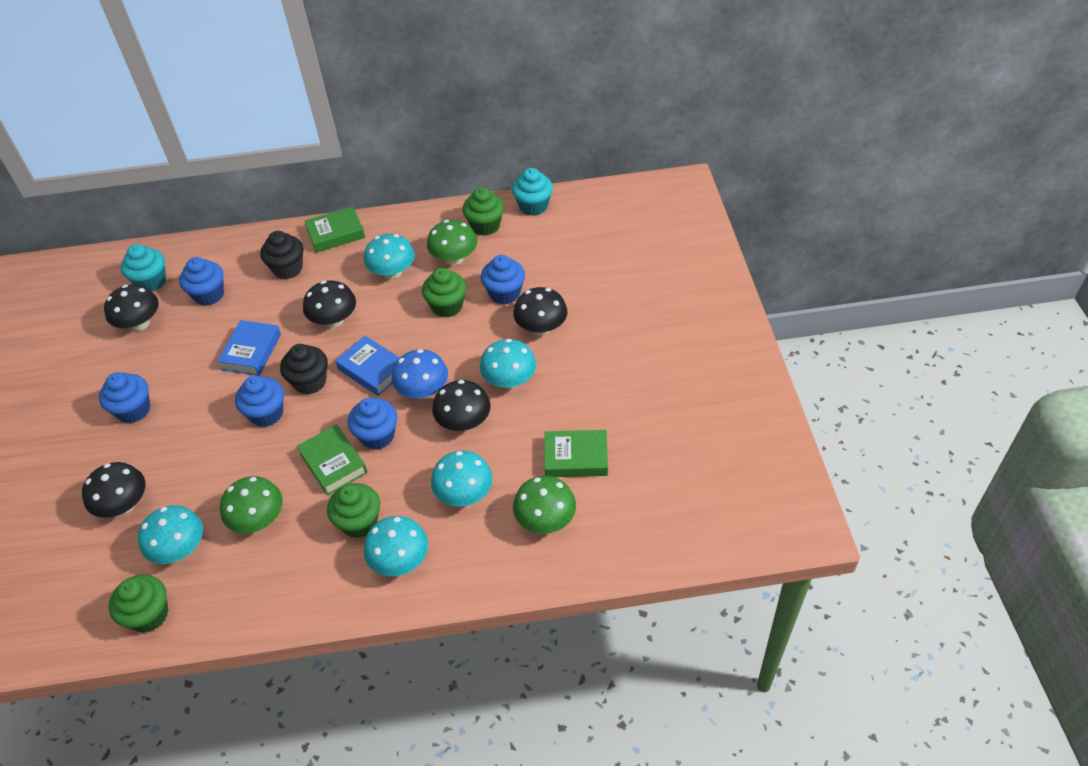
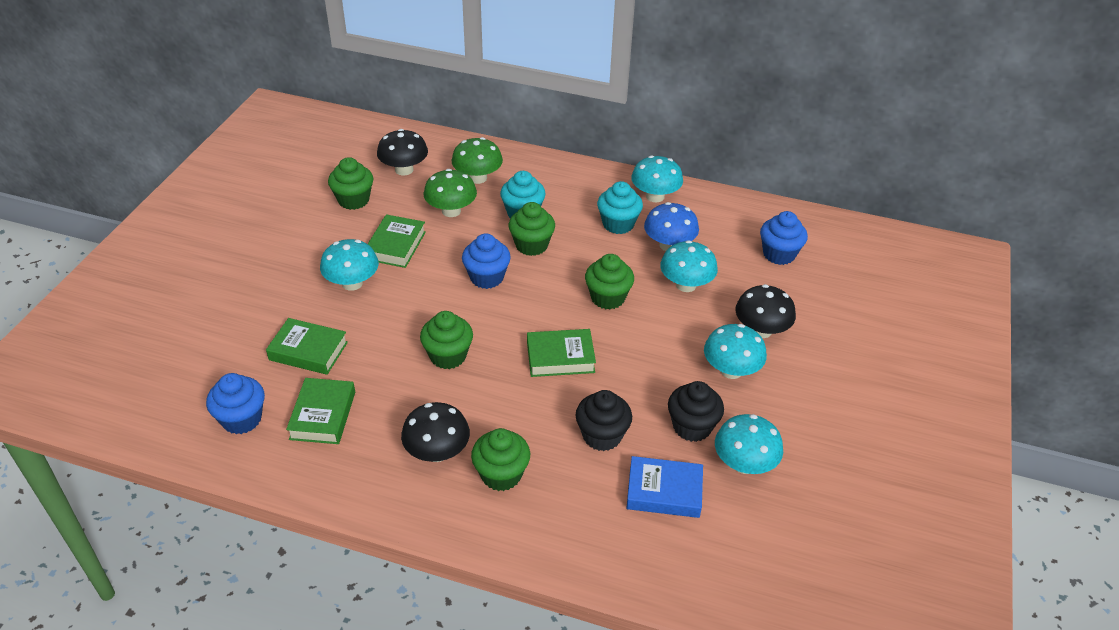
black mushroom: 5 -> 3
blue book: 2 -> 1
blue cupcake: 5 -> 3
green book: 3 -> 4
green cupcake: 4 -> 5
green mushroom: 3 -> 2

